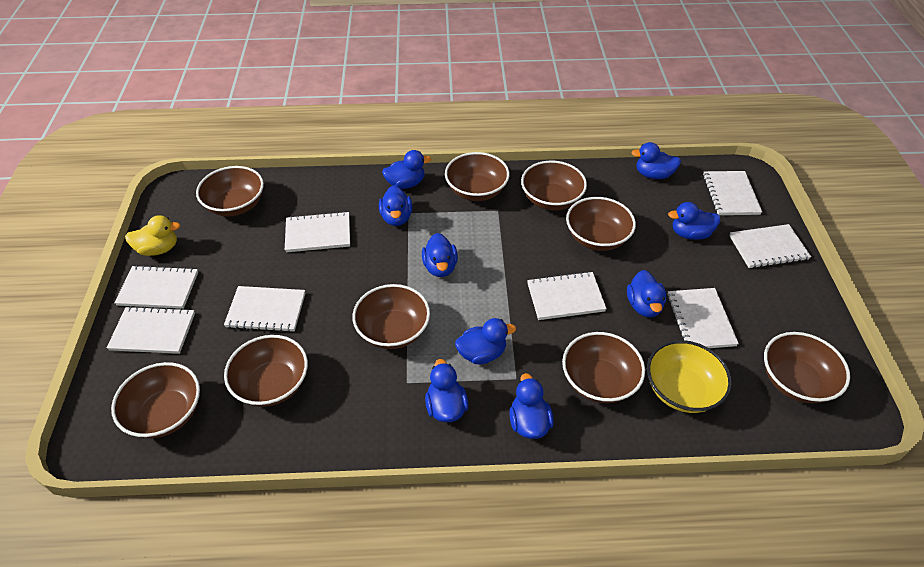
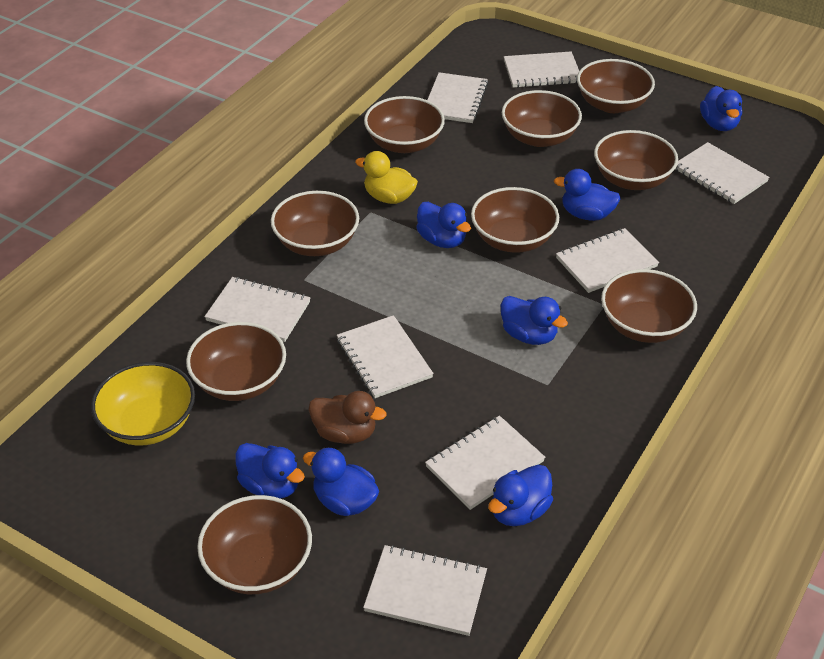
blue duck: 9 -> 7
brown duck: 0 -> 1

